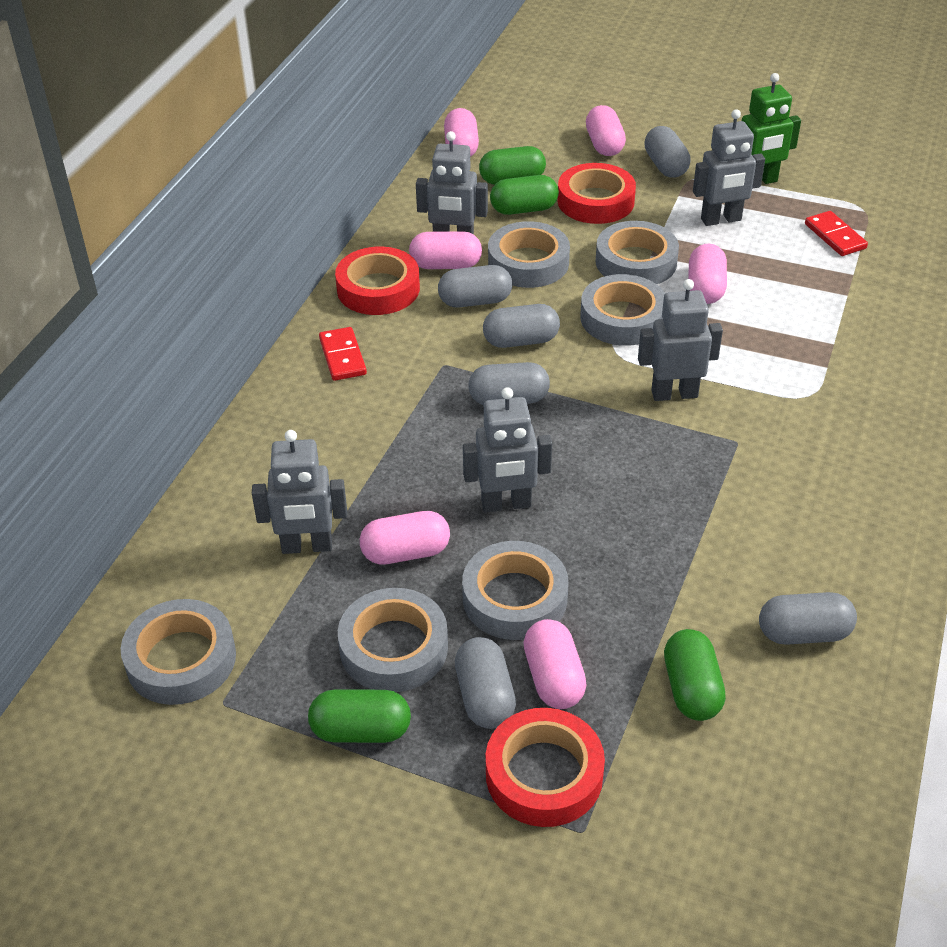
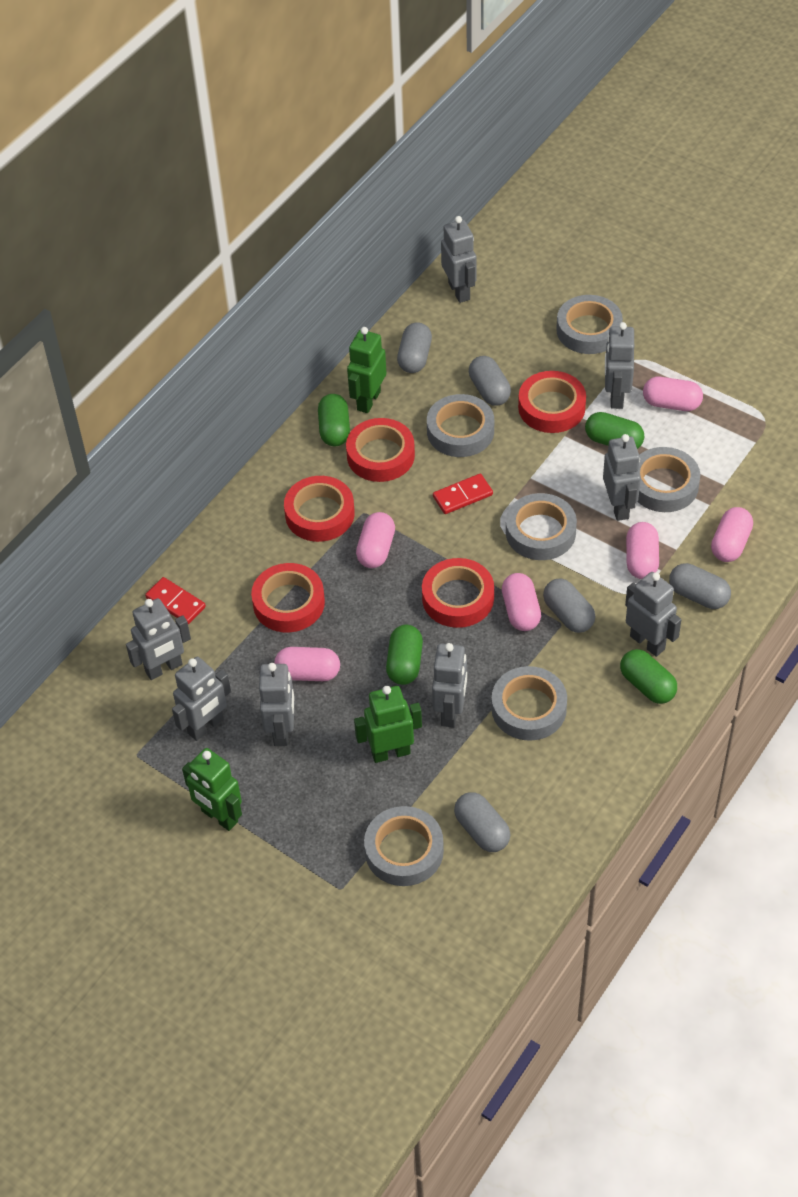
green robot: 1 -> 3
grey capsule: 6 -> 5
grey robot: 5 -> 8
red tape: 3 -> 5

